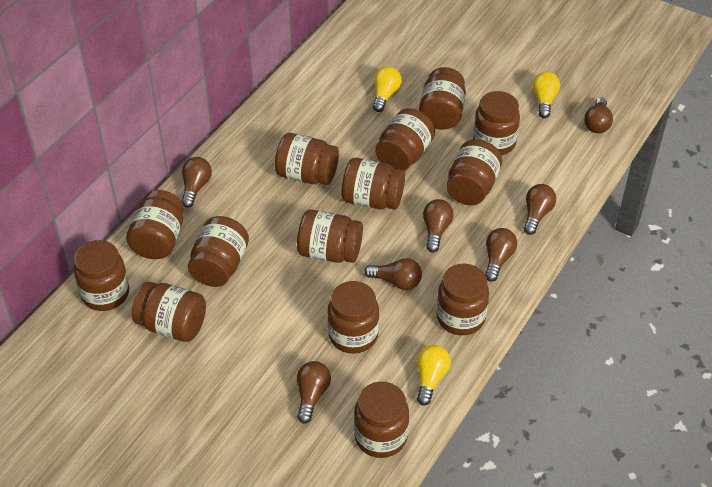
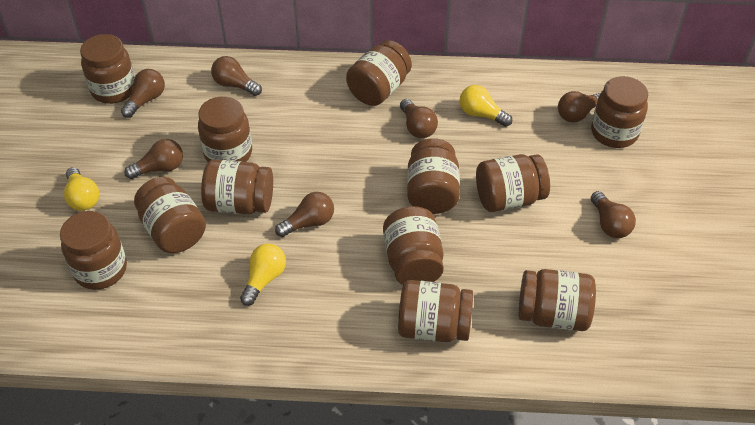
brown jar: 14 -> 12

